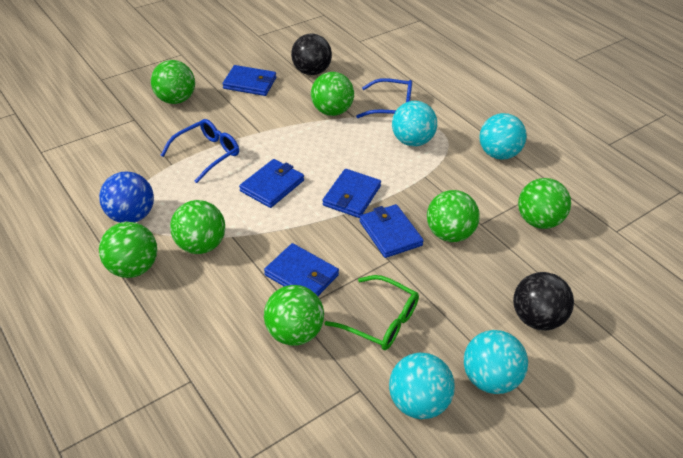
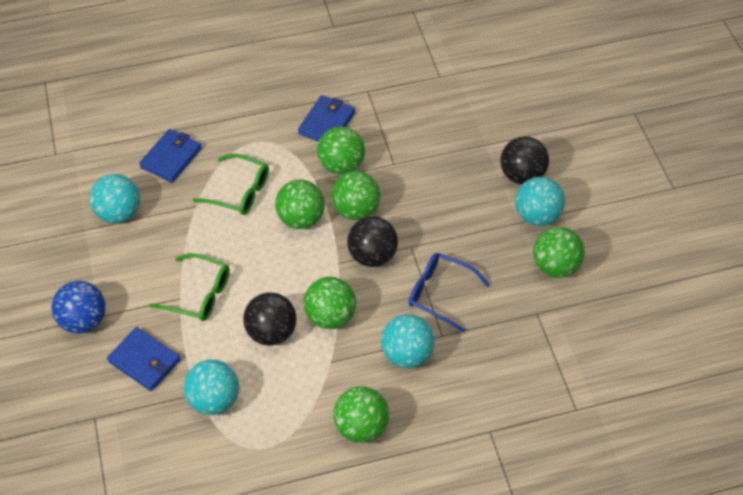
black ball: 2 -> 3
blue glasses: 2 -> 1
blue wallet: 5 -> 3
green ball: 7 -> 6
green glasses: 1 -> 2

